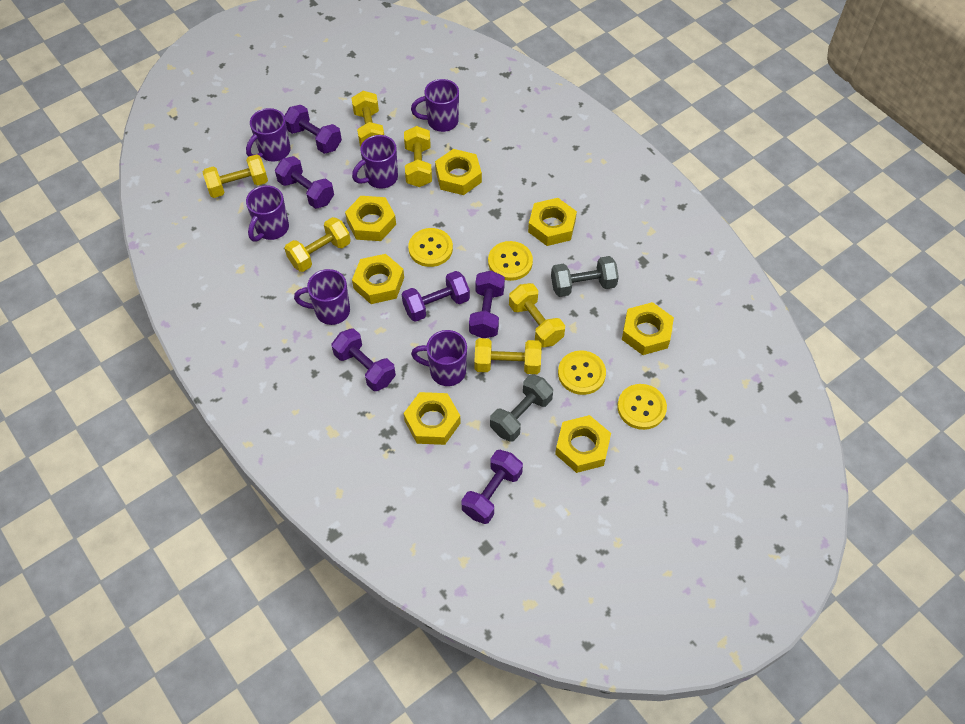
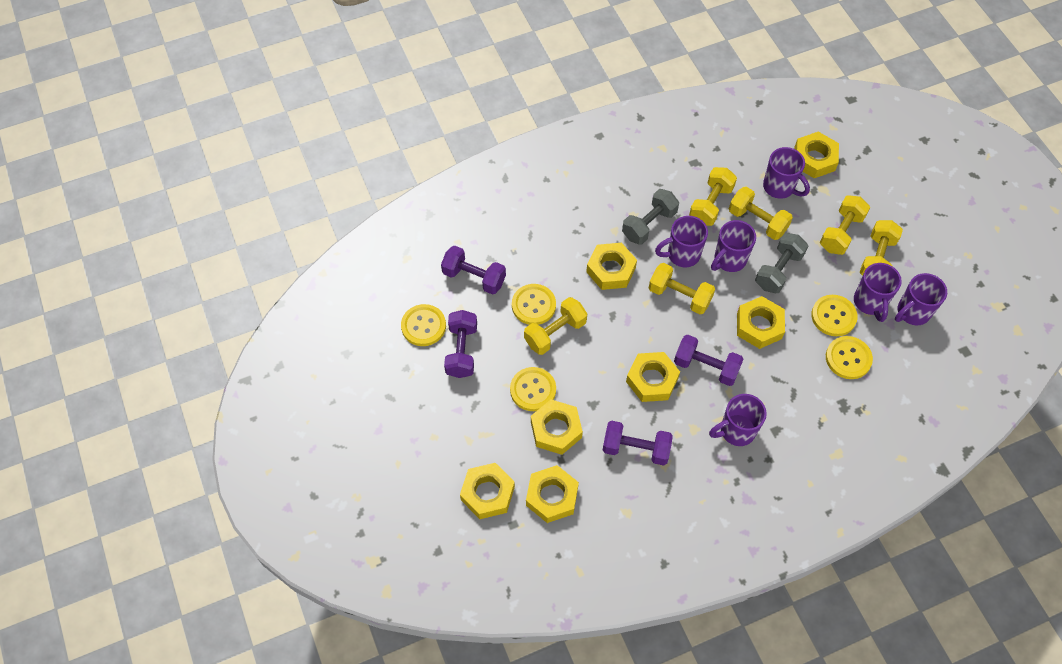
purple dumbbell: 6 -> 4
yellow button: 4 -> 5

